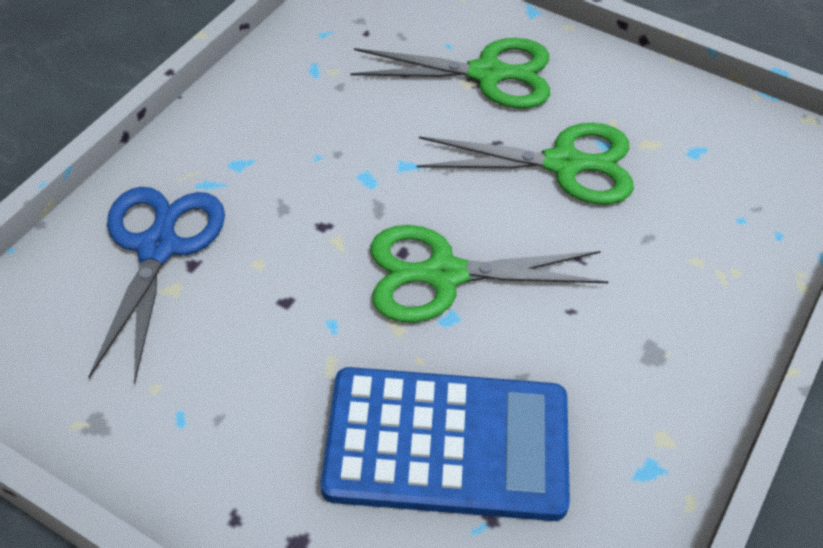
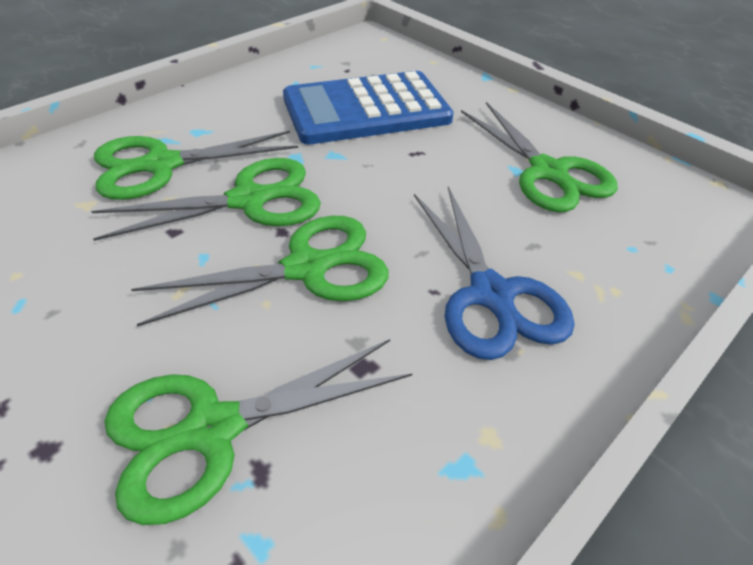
green scissors: 3 -> 5

